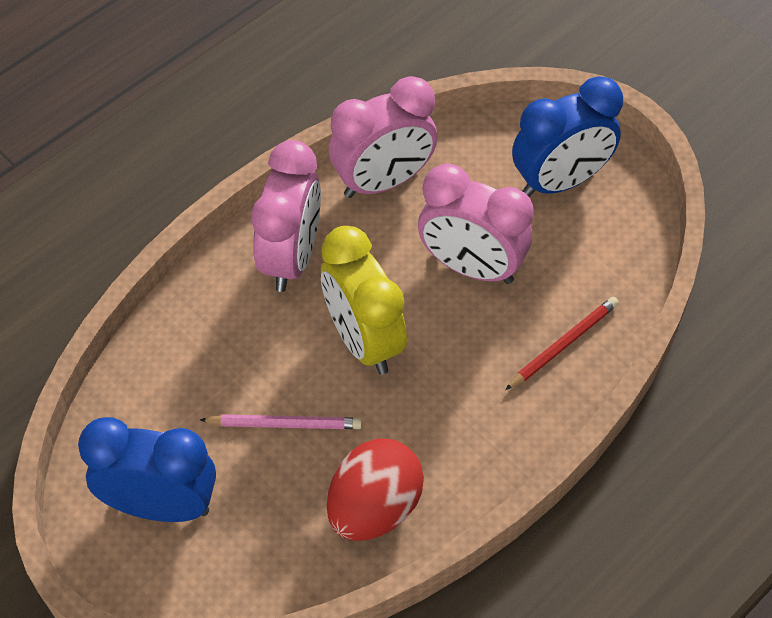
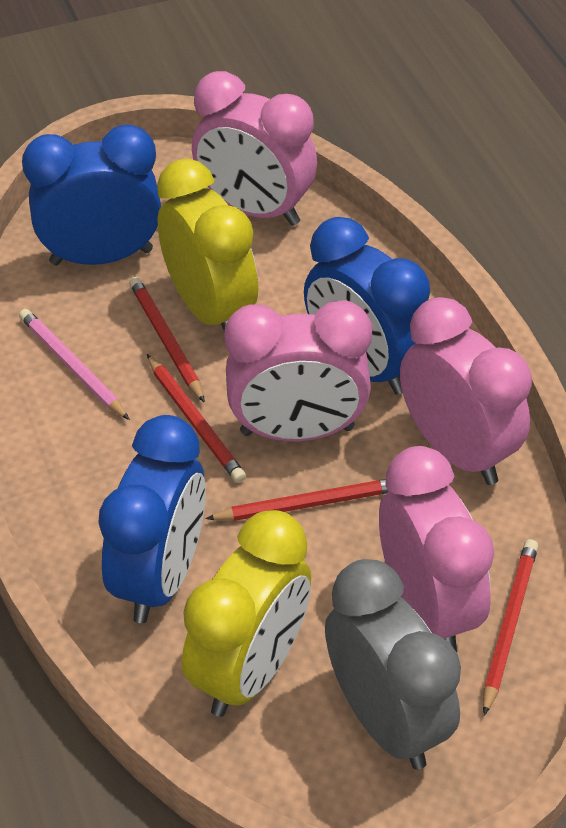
blue clock: 2 -> 3
grey clock: 0 -> 1
pink clock: 3 -> 4
red egg: 1 -> 0
red pencil: 1 -> 4
yellow clock: 1 -> 2

